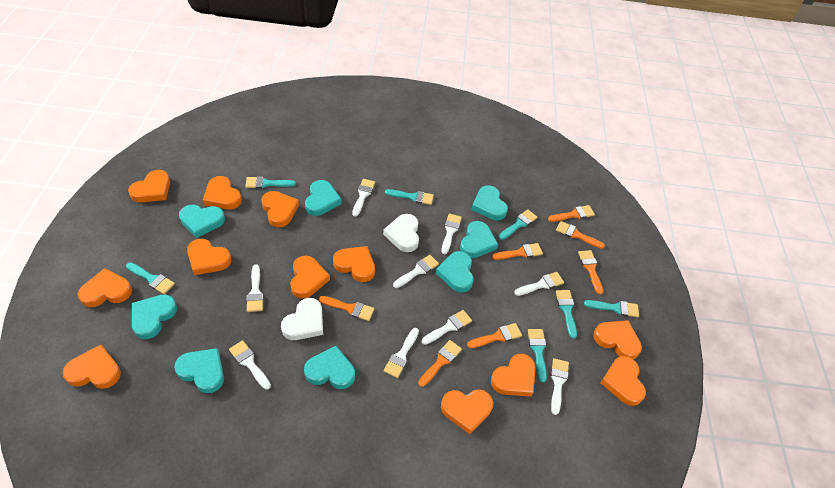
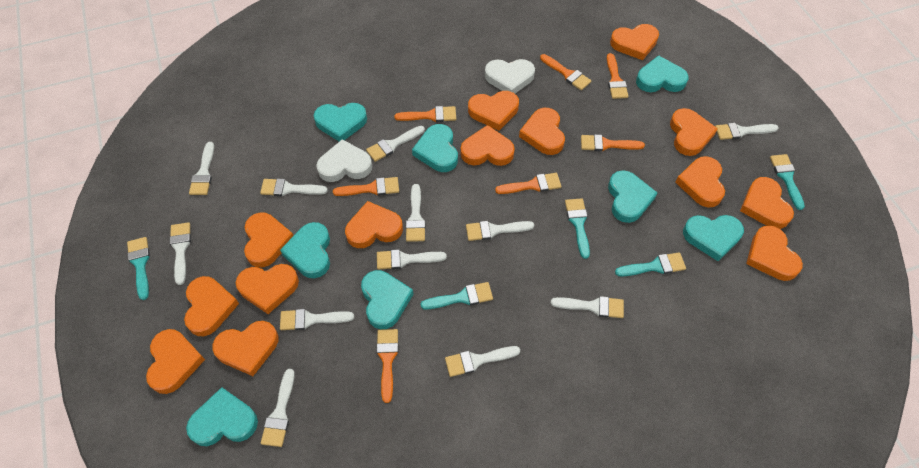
orange heart: 12 -> 14
turquoise brush: 7 -> 5
white brush: 9 -> 12

